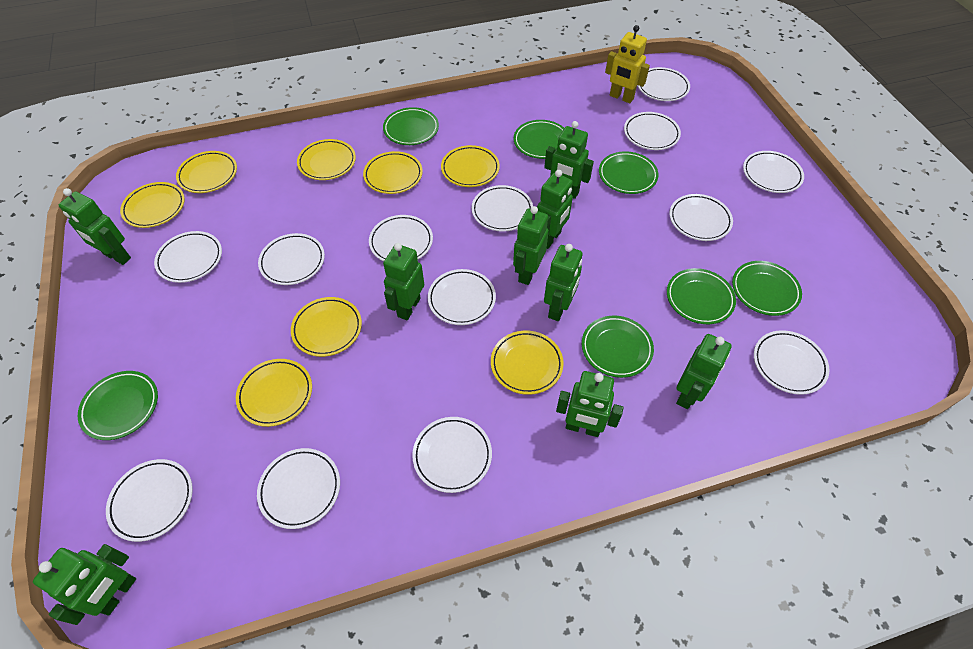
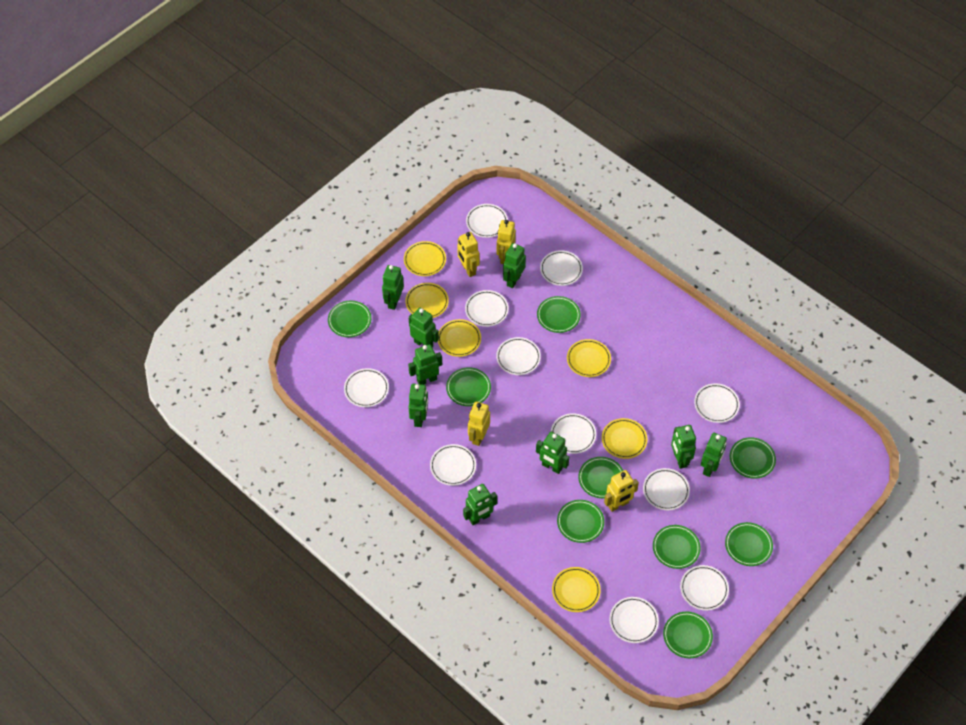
green plate: 7 -> 9
white plate: 13 -> 11
yellow plate: 8 -> 6
yellow robot: 1 -> 4

